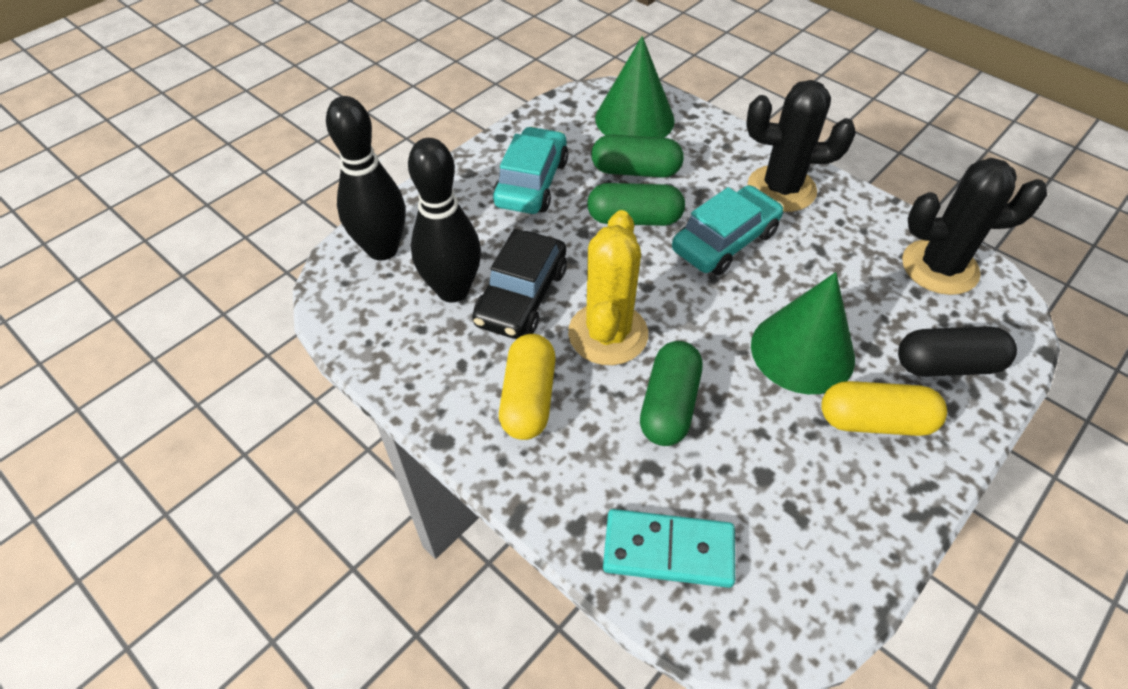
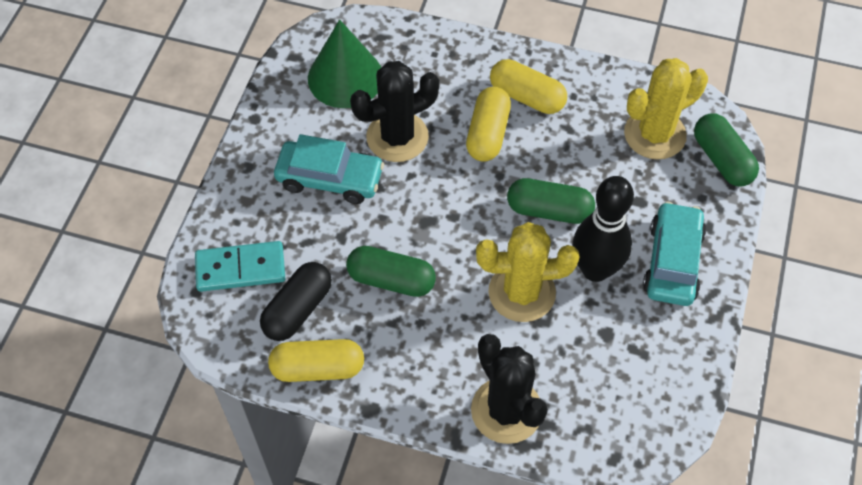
black bowling pin: 2 -> 1
black car: 1 -> 0
green cone: 2 -> 1
yellow cactus: 1 -> 2
yellow capsule: 2 -> 3

